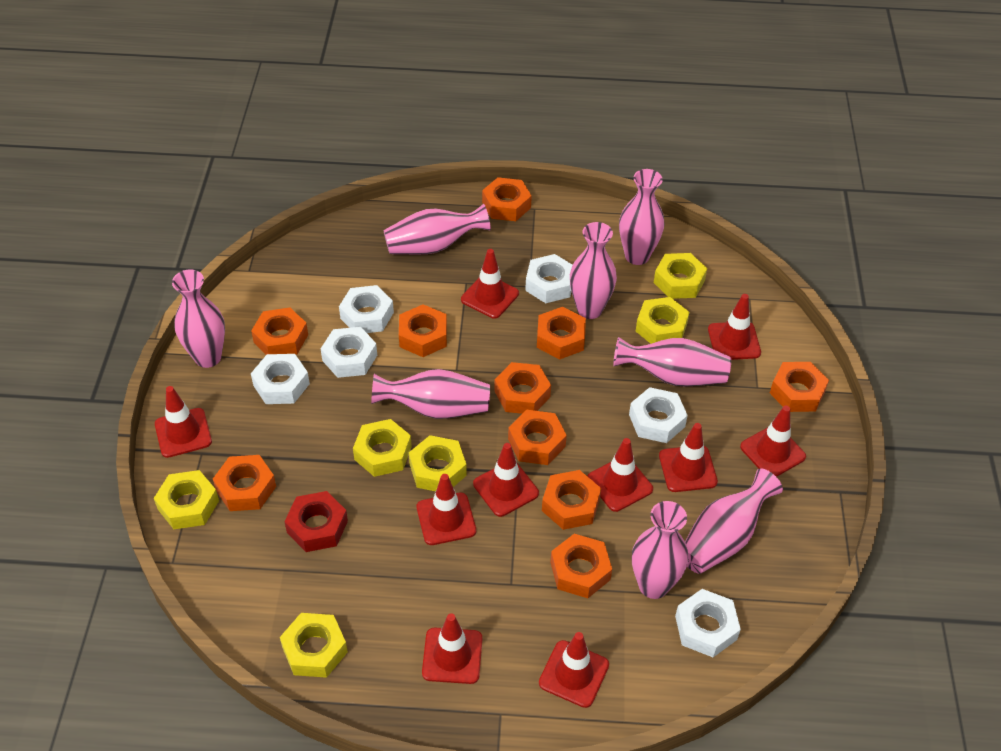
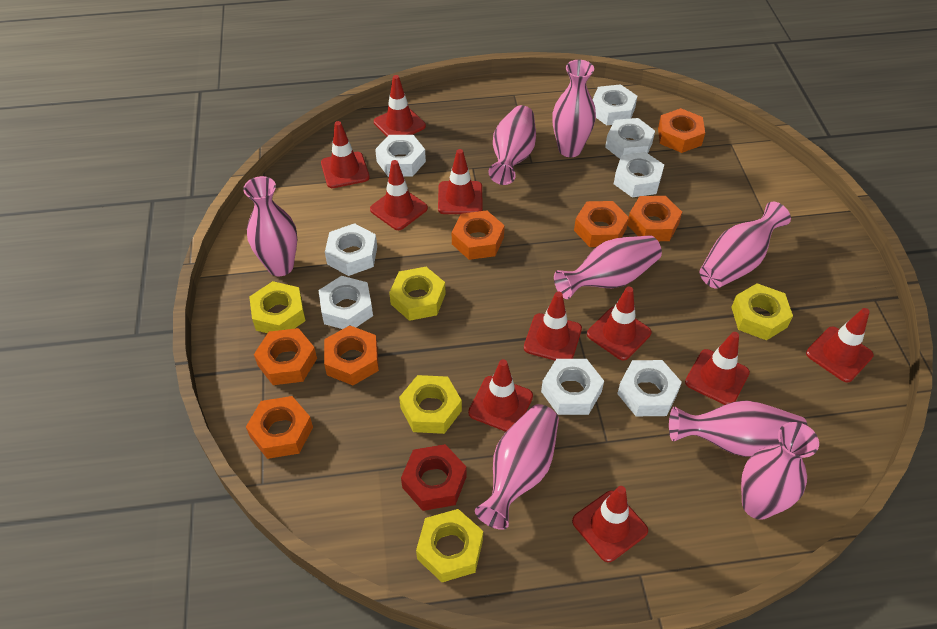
orange nut: 10 -> 7
white nut: 6 -> 8
yellow nut: 6 -> 5

